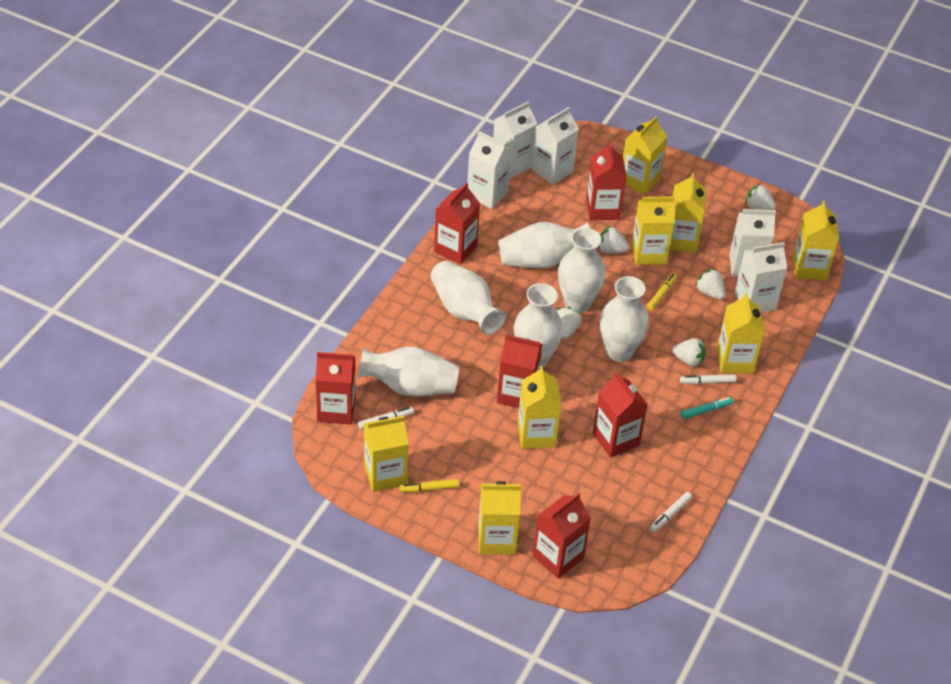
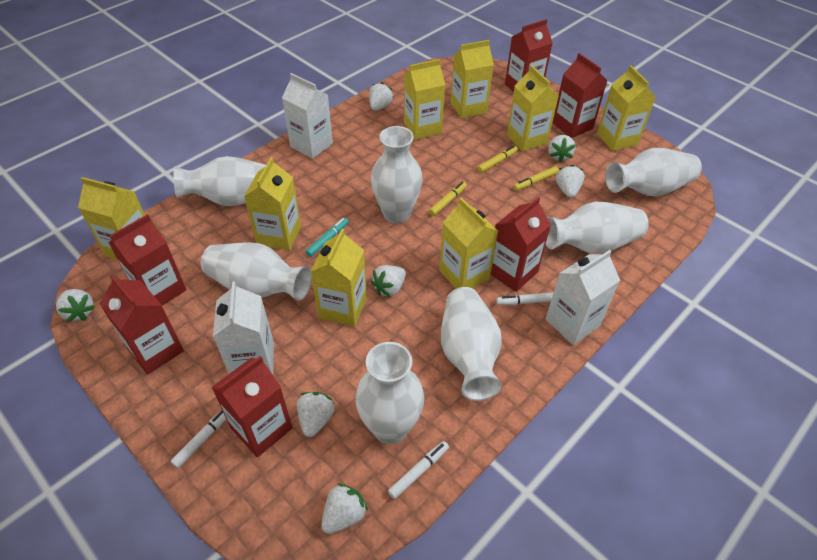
white carton: 5 -> 3
white strawberry: 5 -> 7
white vase: 6 -> 7
yellow marker: 2 -> 3

